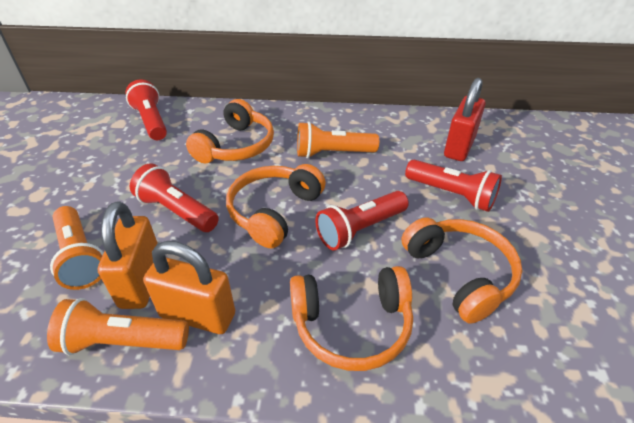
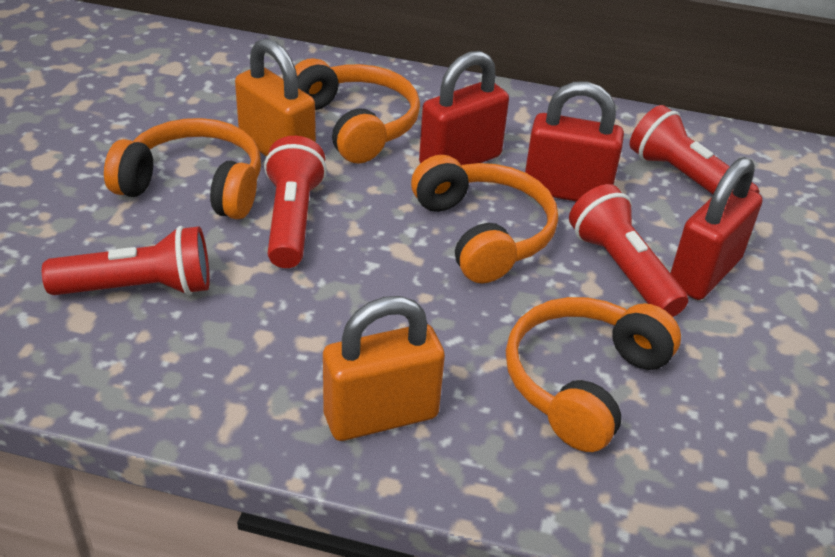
orange flashlight: 3 -> 0
red padlock: 1 -> 3

